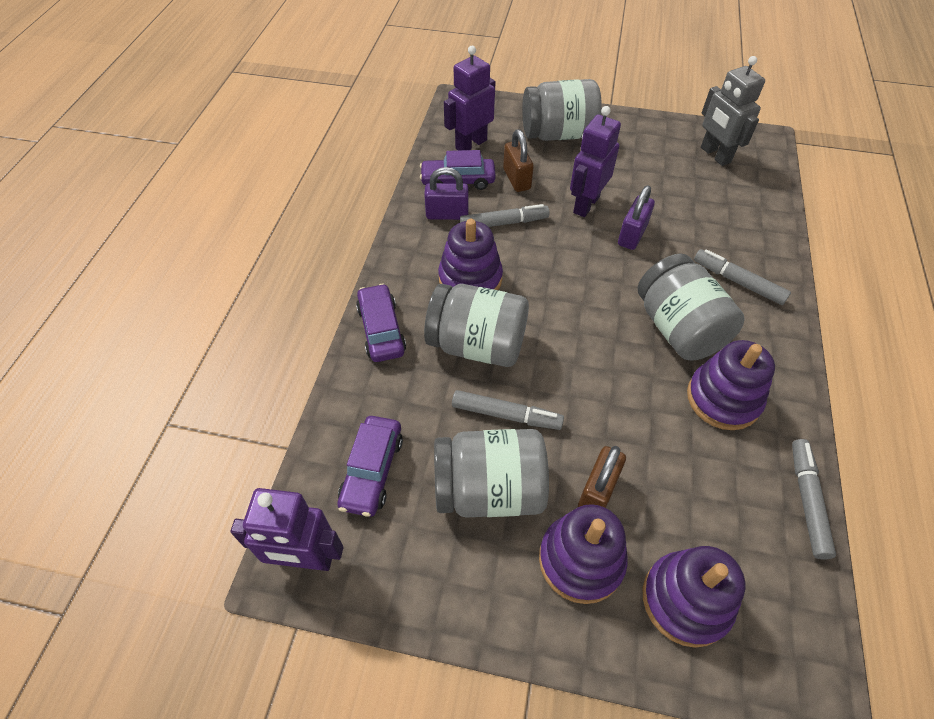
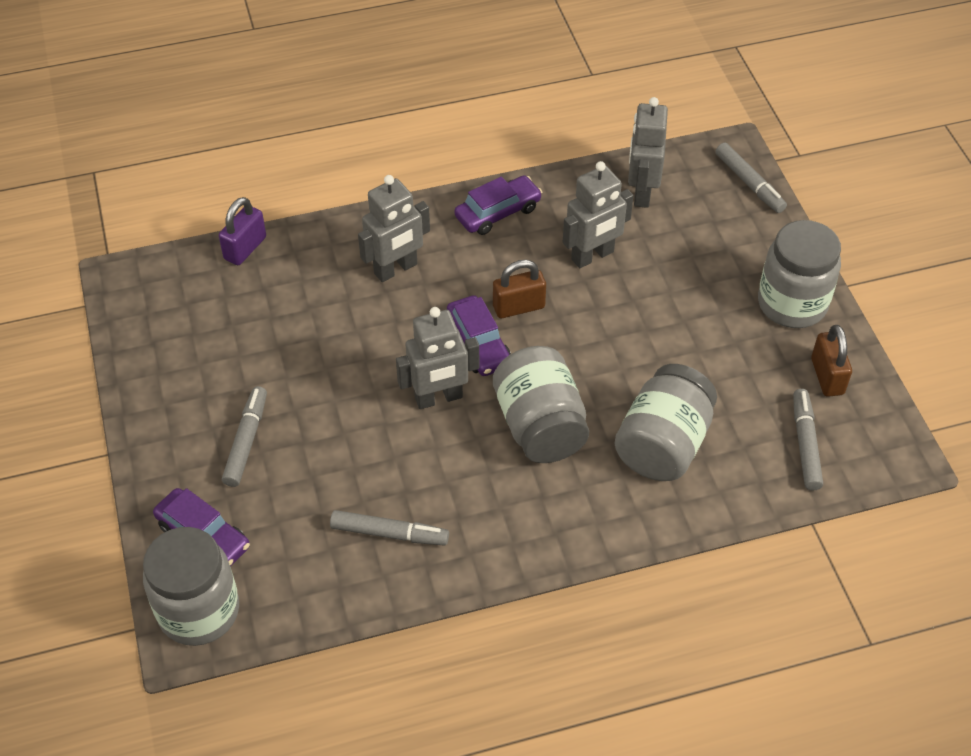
grey robot: 1 -> 4
purple padlock: 2 -> 1
purple robot: 3 -> 0
purple stacking toy: 4 -> 0

